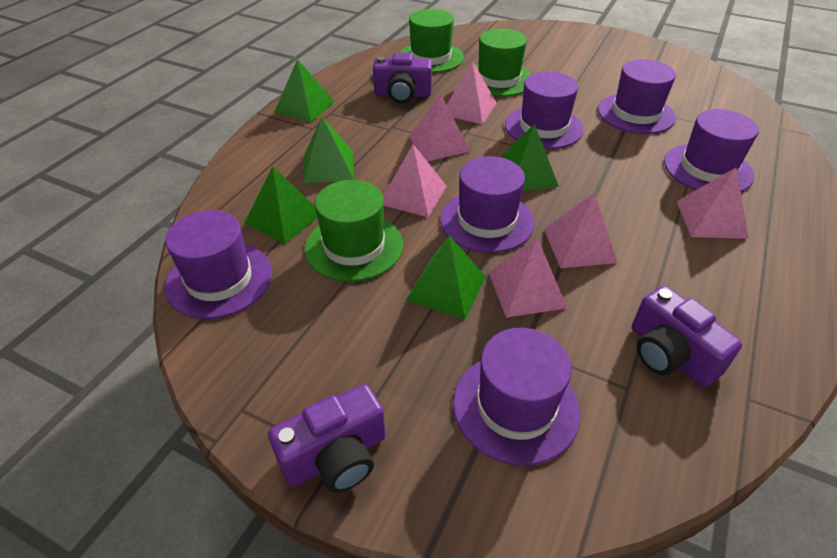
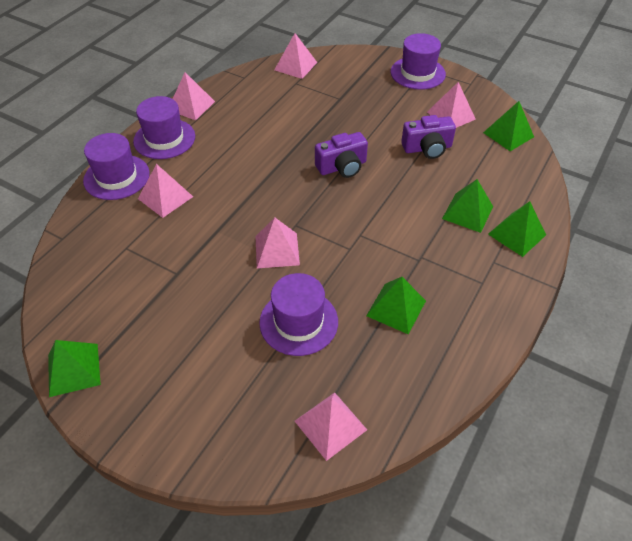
green hat: 3 -> 0
purple camera: 3 -> 2
purple hat: 6 -> 4

